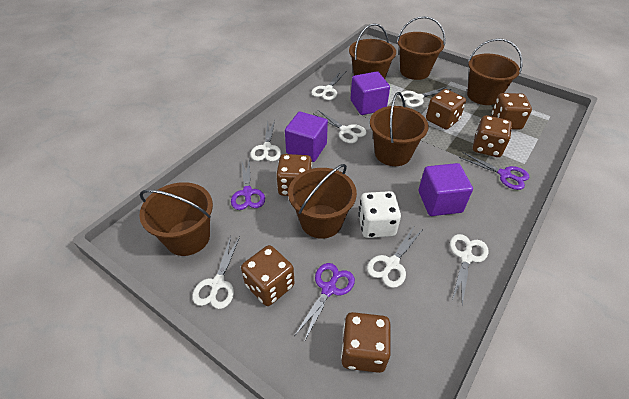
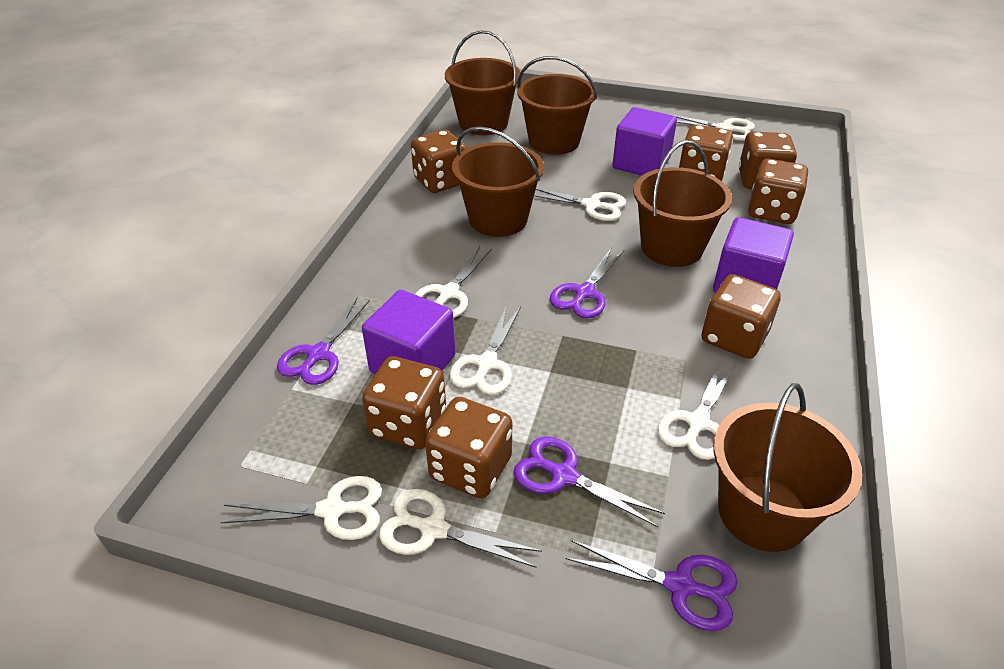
brown bucket: 6 -> 5
brown dice: 6 -> 7
purple scissors: 3 -> 4
white dice: 1 -> 0

